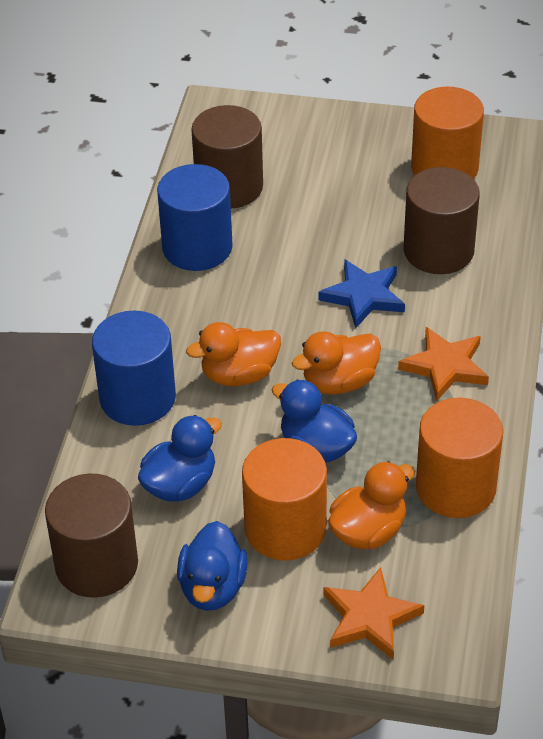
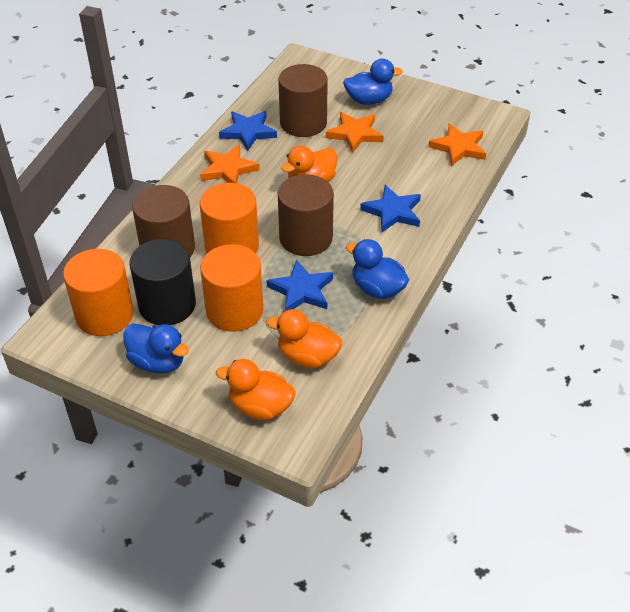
black cylinder: 0 -> 1
blue cylinder: 2 -> 0
blue star: 1 -> 3
orange star: 2 -> 3

